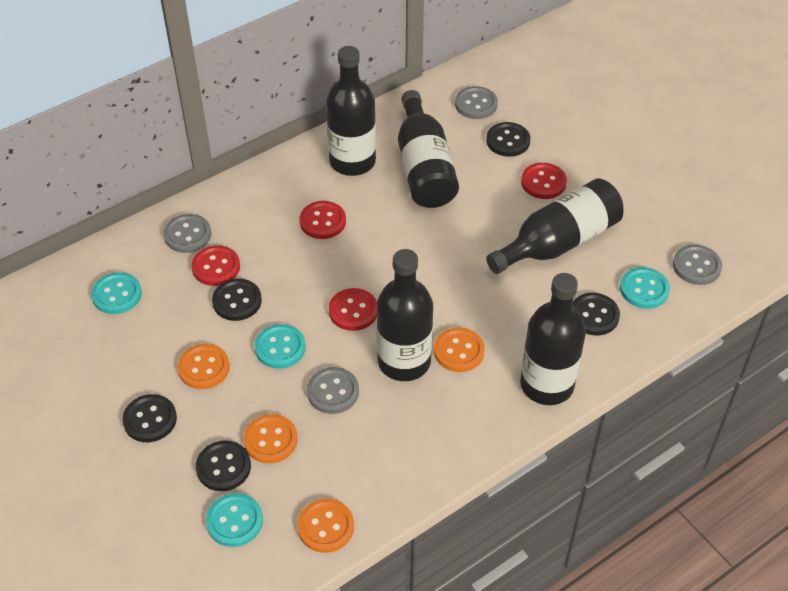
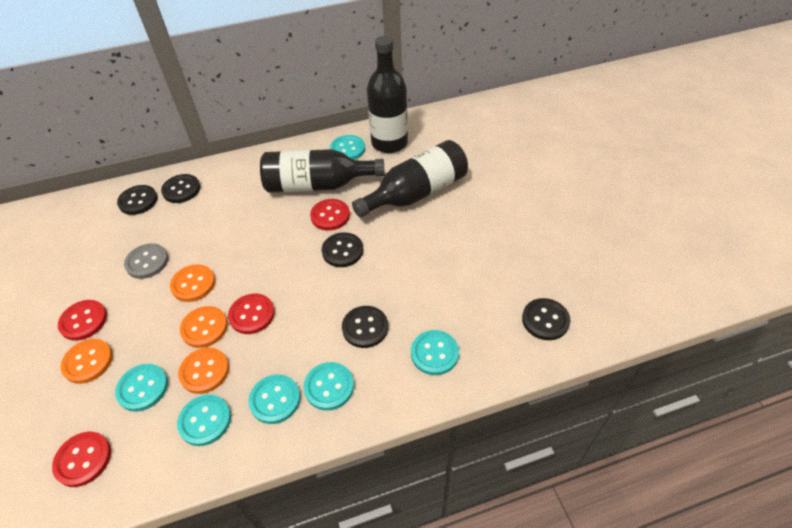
black bottle: 5 -> 3
grey button: 4 -> 1
turquoise button: 4 -> 6

